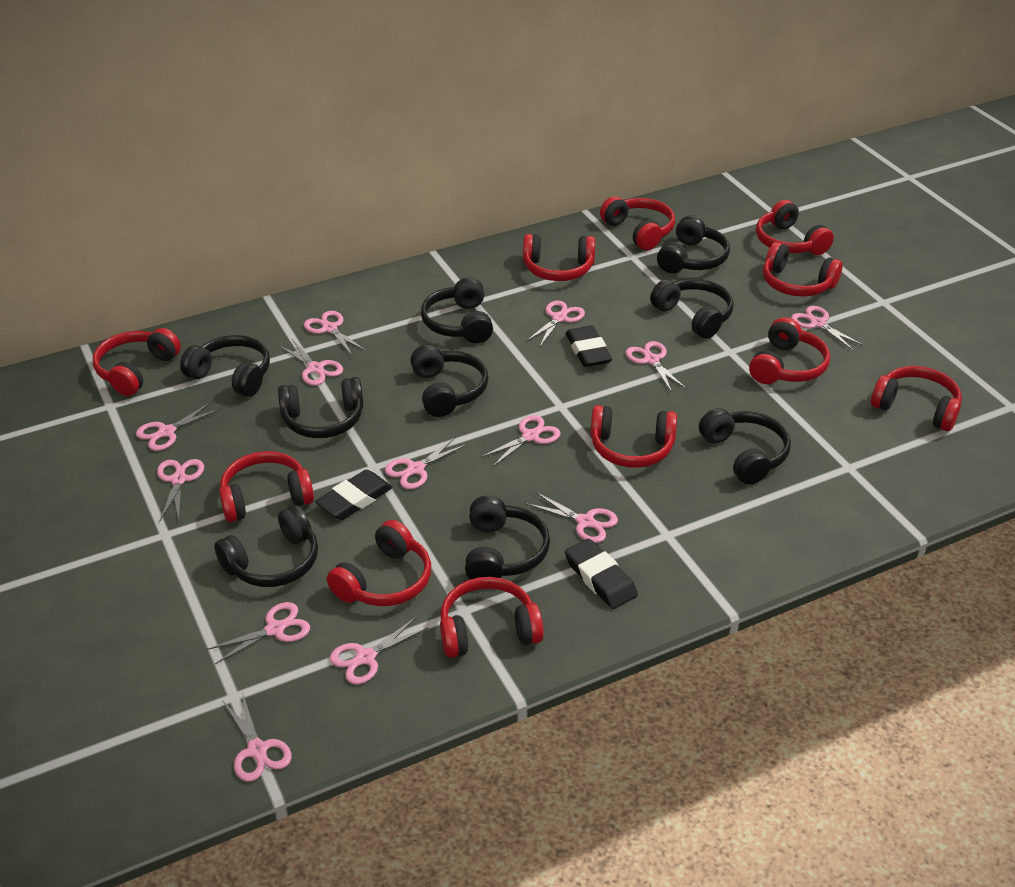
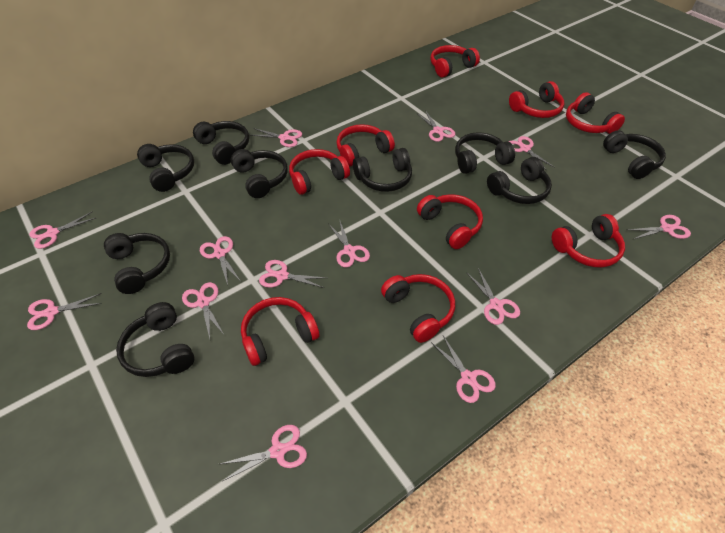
black eraser: 3 -> 0
red headphones: 11 -> 9

